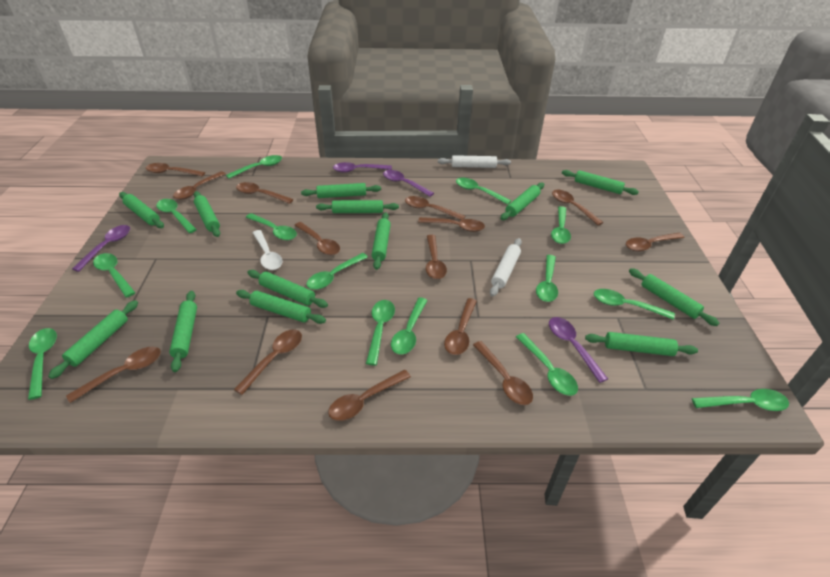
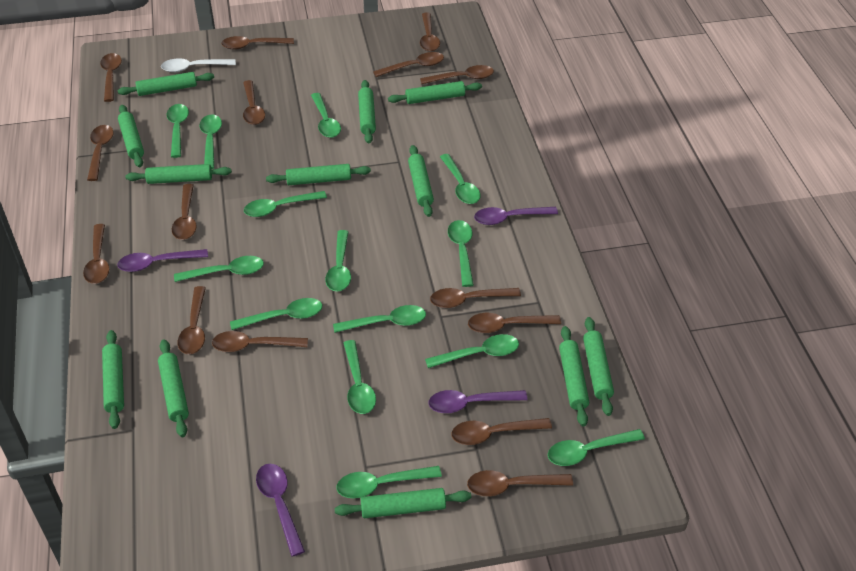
brown spoon: 14 -> 15
green rolling pin: 13 -> 12
white rolling pin: 2 -> 0

